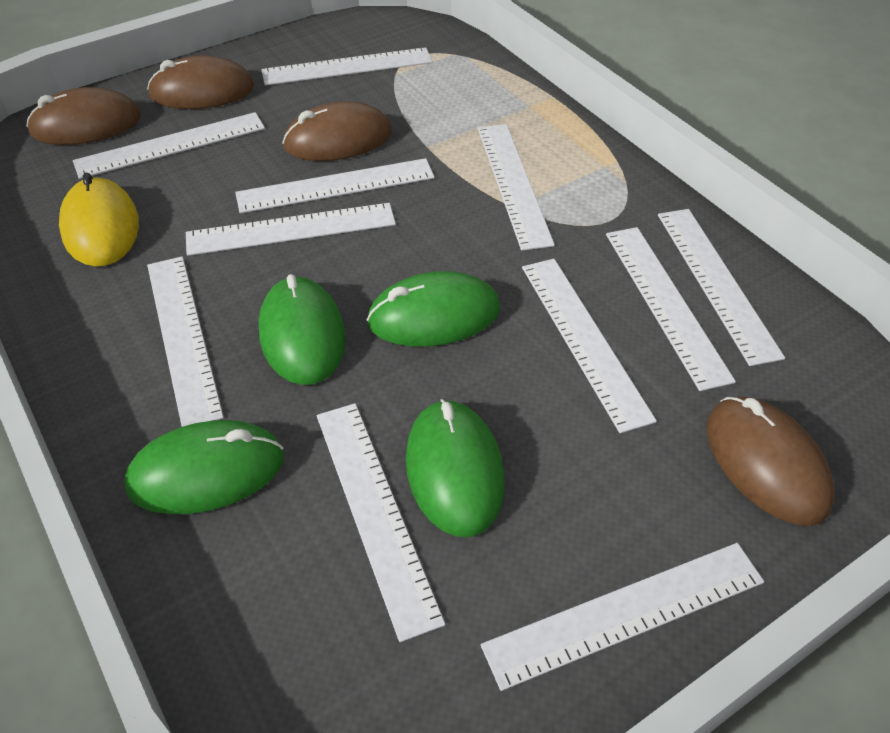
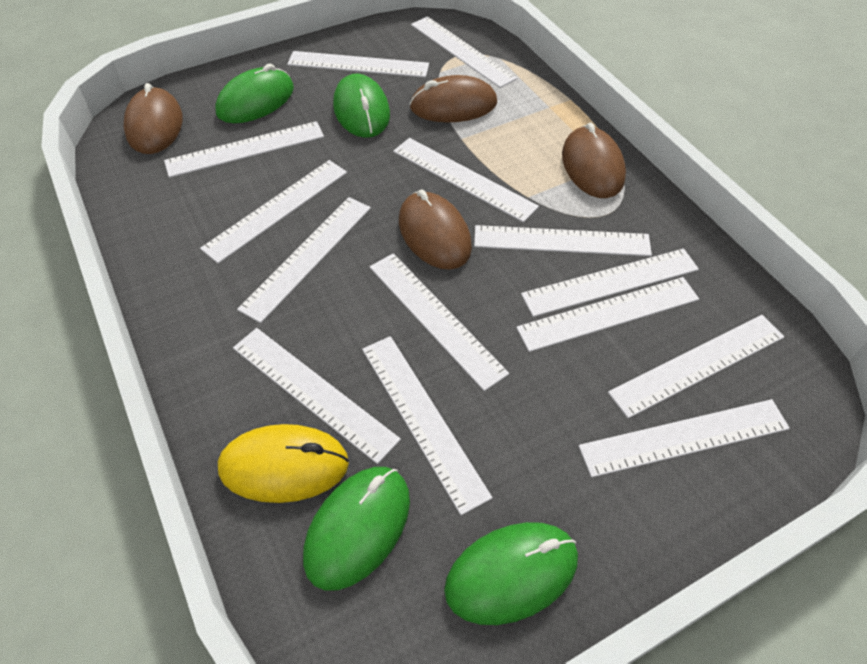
white ruler: 11 -> 14

